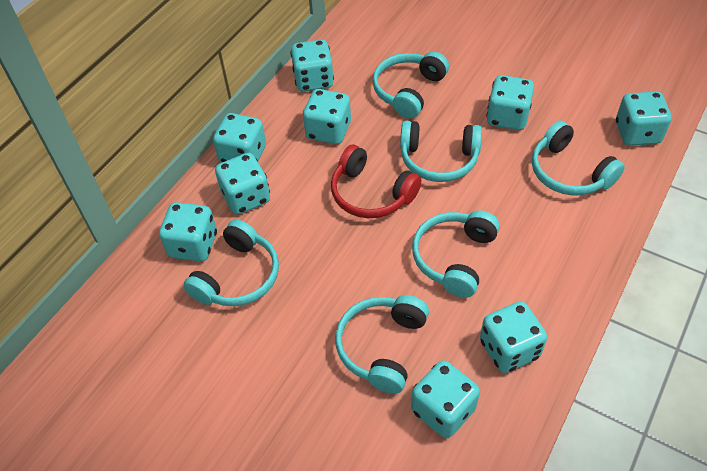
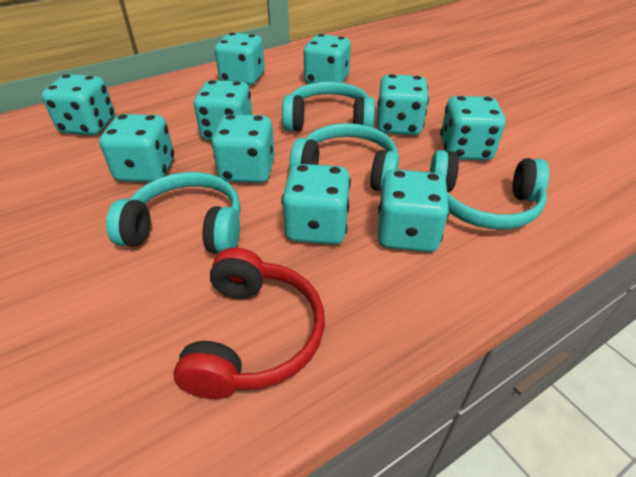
turquoise dice: 9 -> 10
turquoise headphones: 6 -> 4

